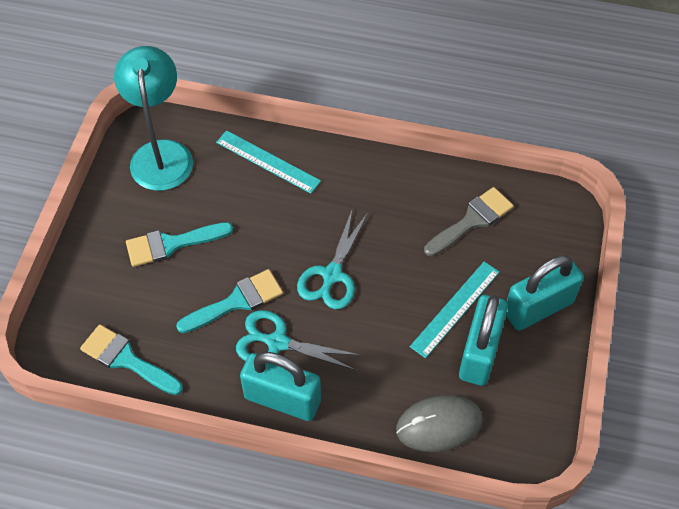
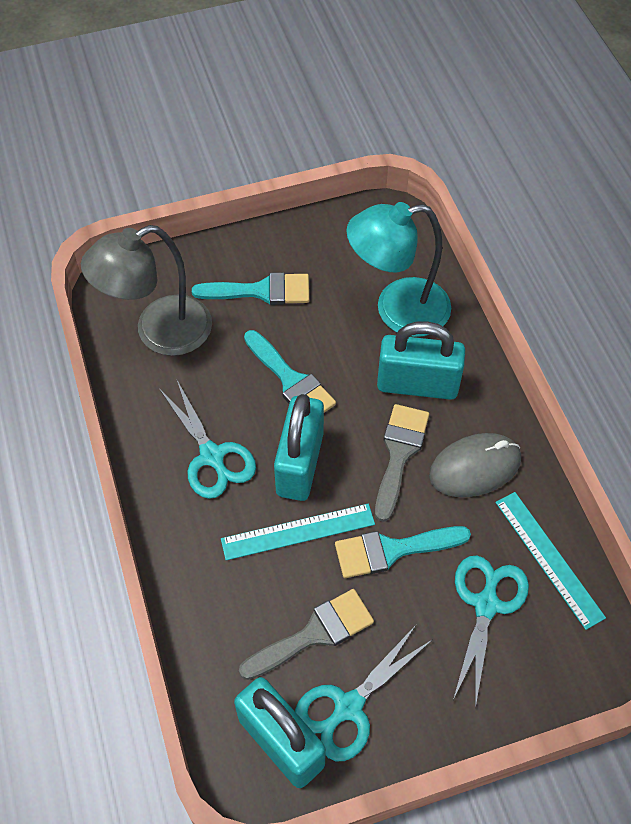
grey brush: 1 -> 2
grey lamp: 0 -> 1
turquoise scissors: 2 -> 3

